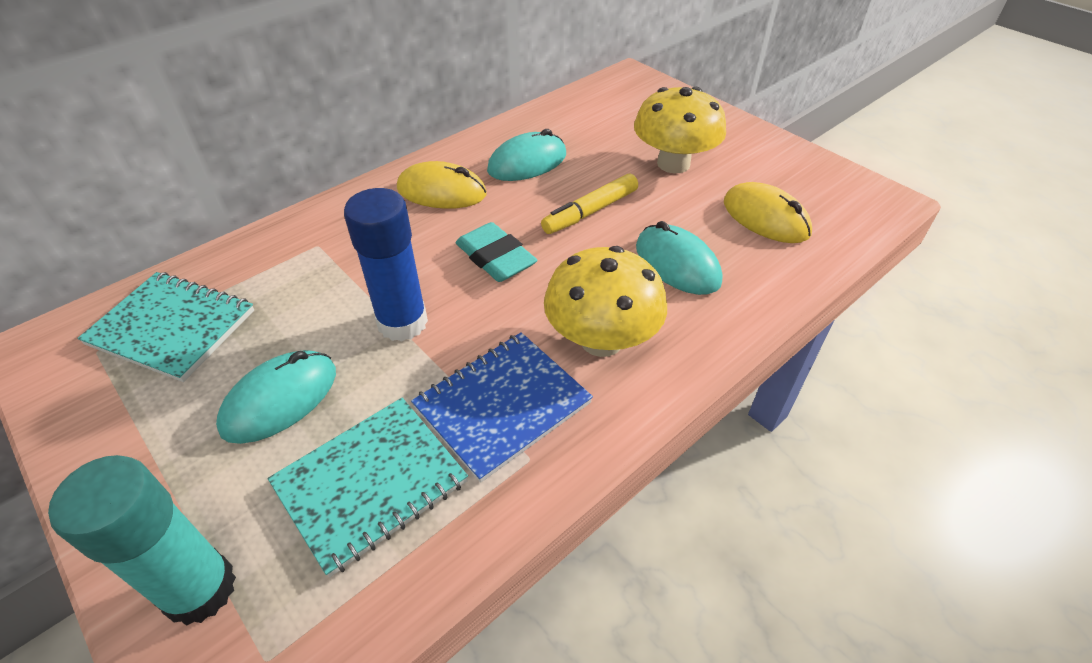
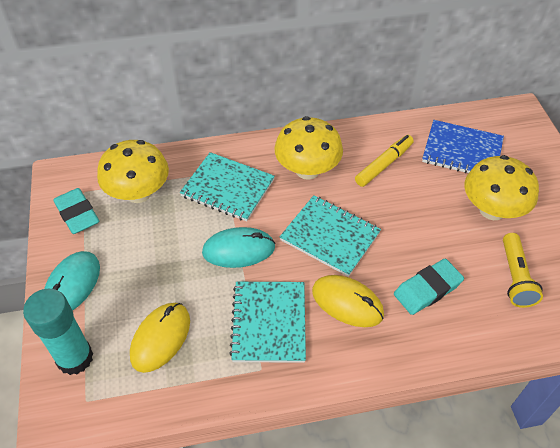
blue glue stick: 1 -> 0
turquoise eraser: 1 -> 2
turquoise mouse: 3 -> 2
turquoise notebook: 2 -> 3
yellow flashlight: 0 -> 1
yellow mushroom: 2 -> 3

